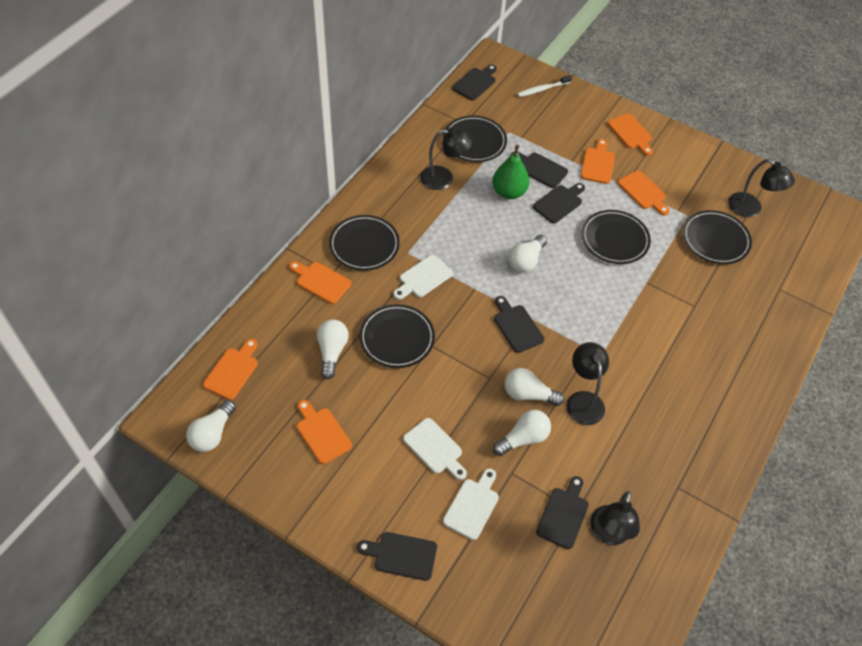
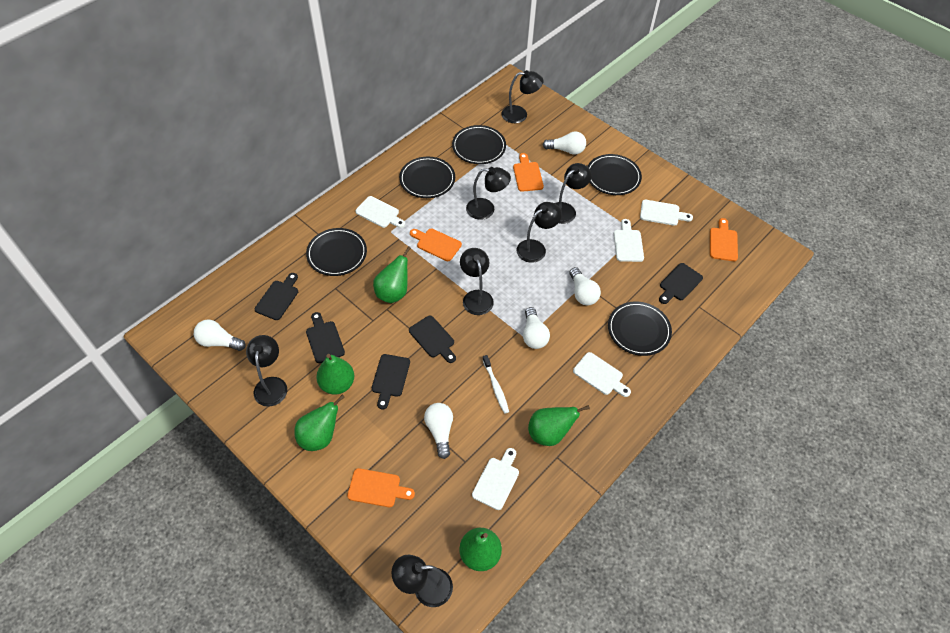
black cutting board: 6 -> 5
black lamp: 4 -> 7
green pear: 1 -> 5
orange cutting board: 6 -> 4
white cutting board: 3 -> 5

